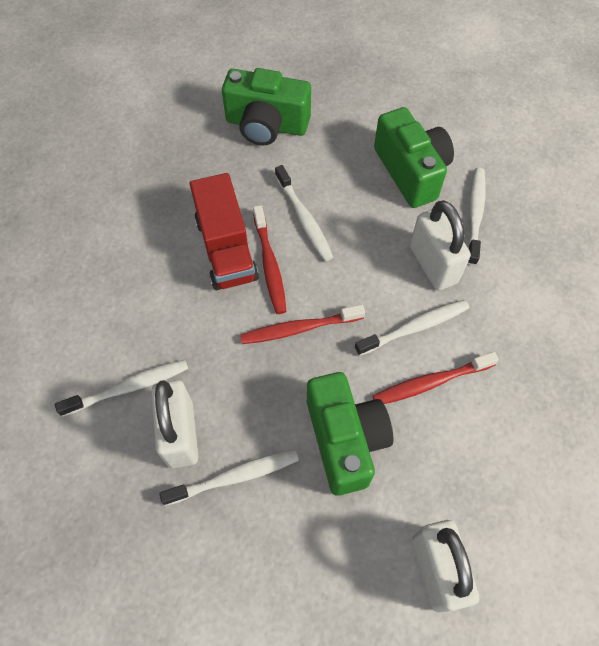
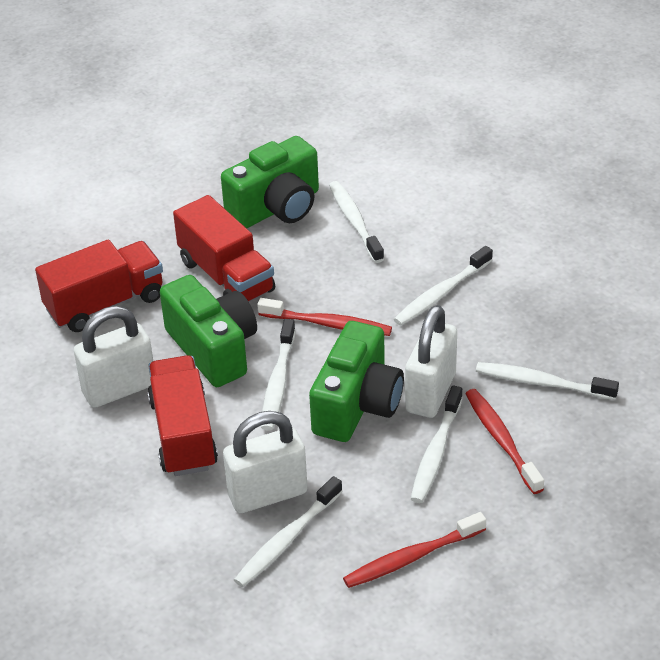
red truck: 1 -> 3
white toothbrush: 5 -> 6

